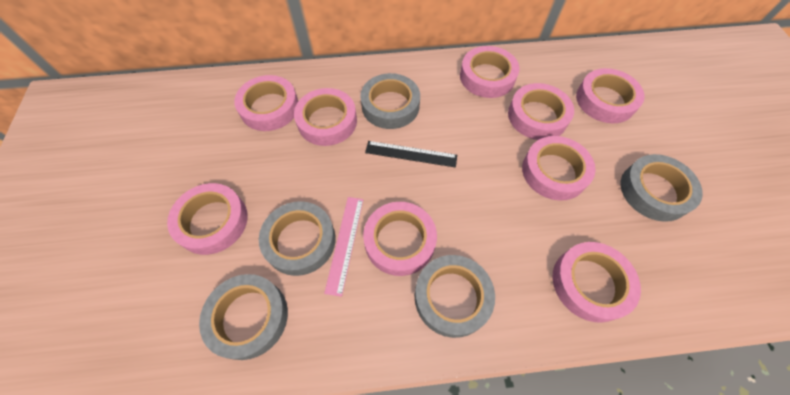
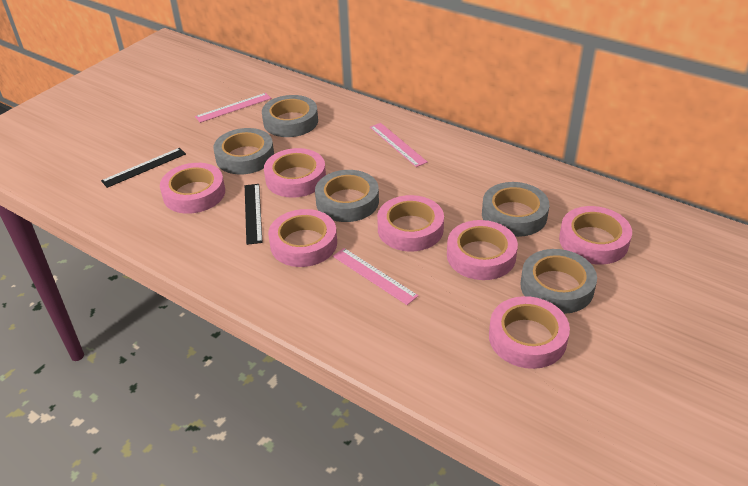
black ruler: 1 -> 2
pink ruler: 1 -> 3
pink tape: 9 -> 7

